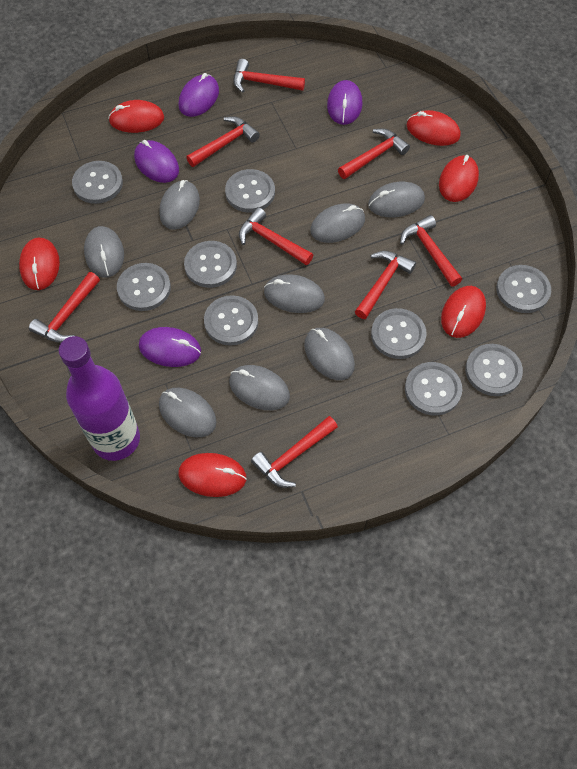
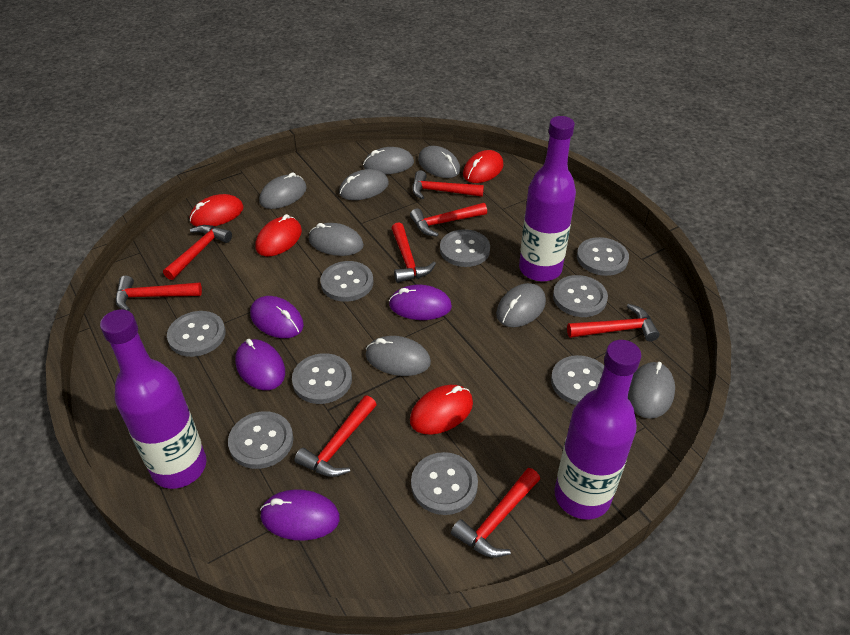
purple bottle: 1 -> 3
red mouse: 6 -> 4

